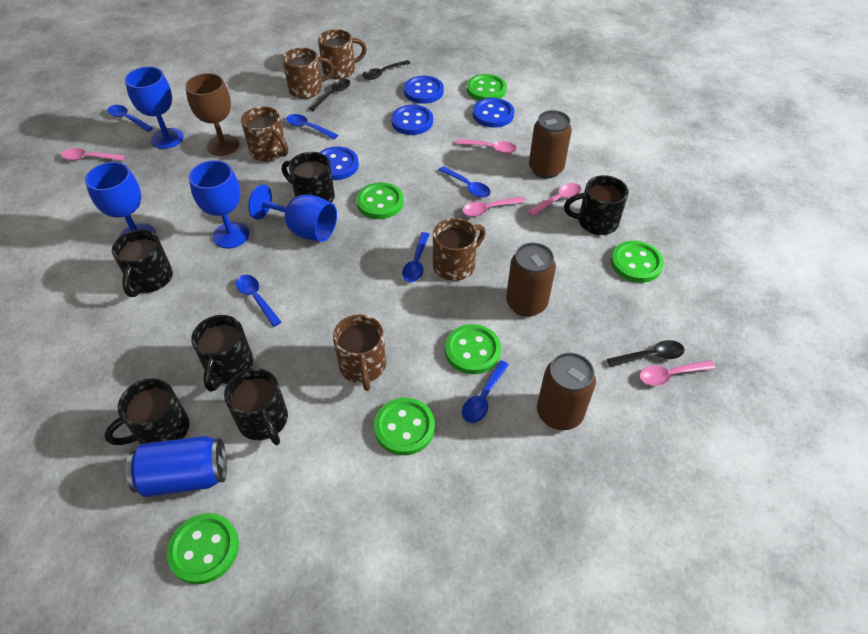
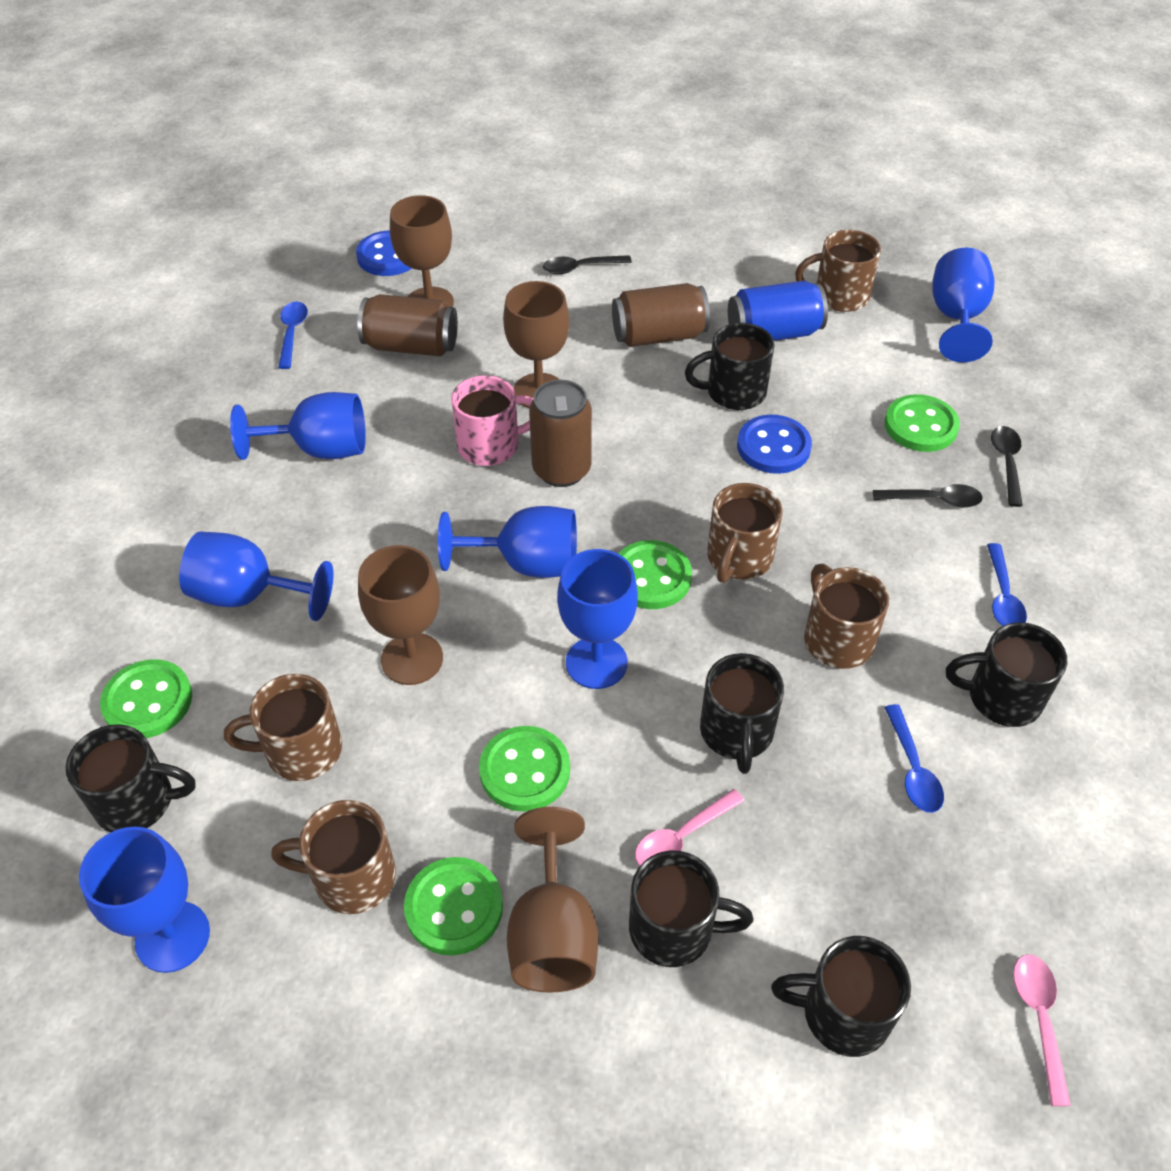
blue button: 4 -> 2
blue goblet: 4 -> 6
blue spoon: 6 -> 3
brown goblet: 1 -> 4
green button: 6 -> 5
pink mug: 0 -> 1
pink spoon: 5 -> 2

